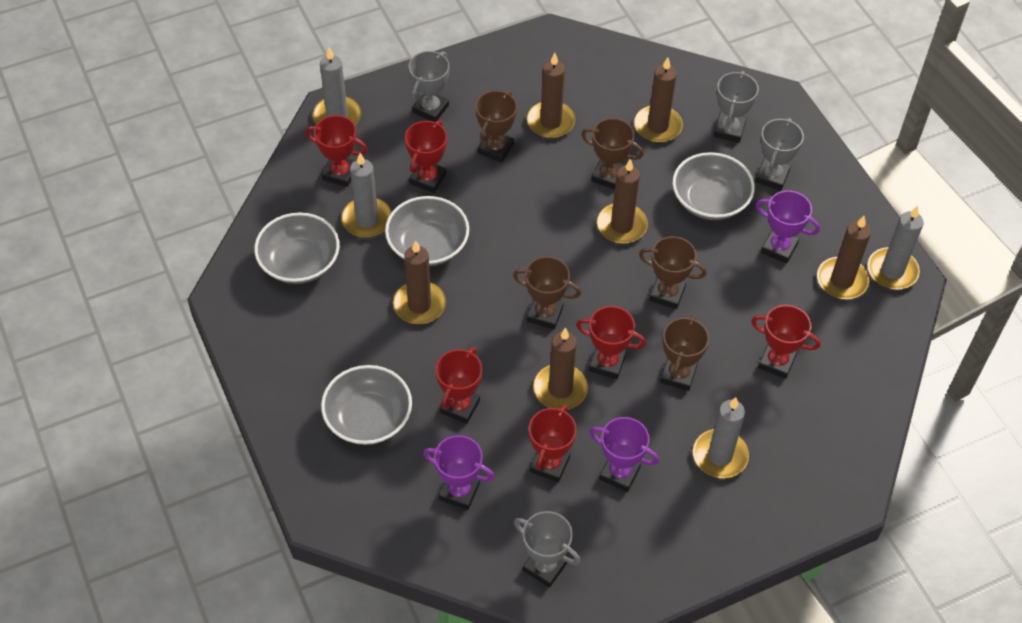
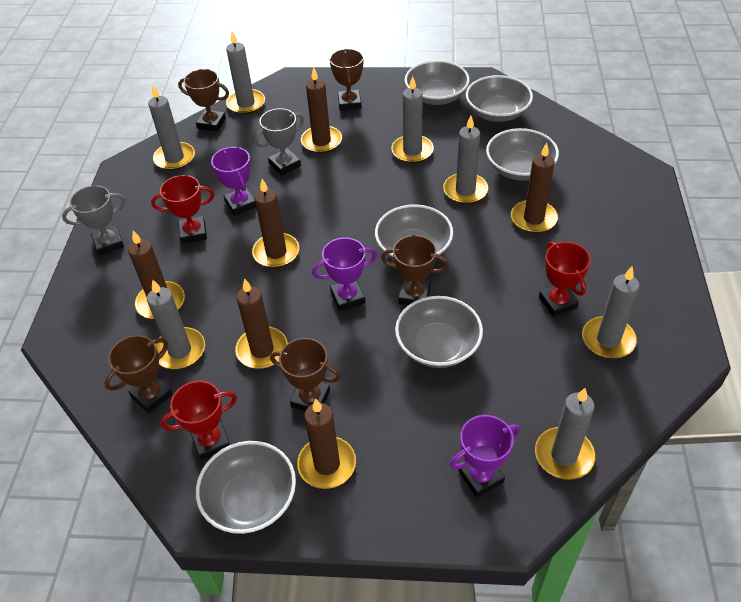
grey bowl: 4 -> 6
grey candle: 4 -> 7
grey trophy: 4 -> 2
red trophy: 6 -> 3

